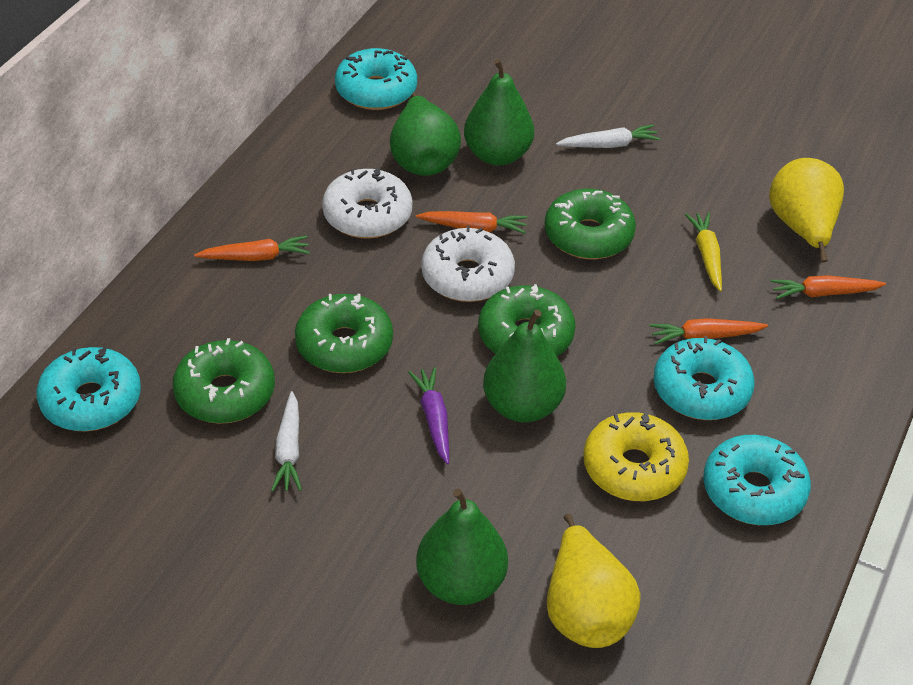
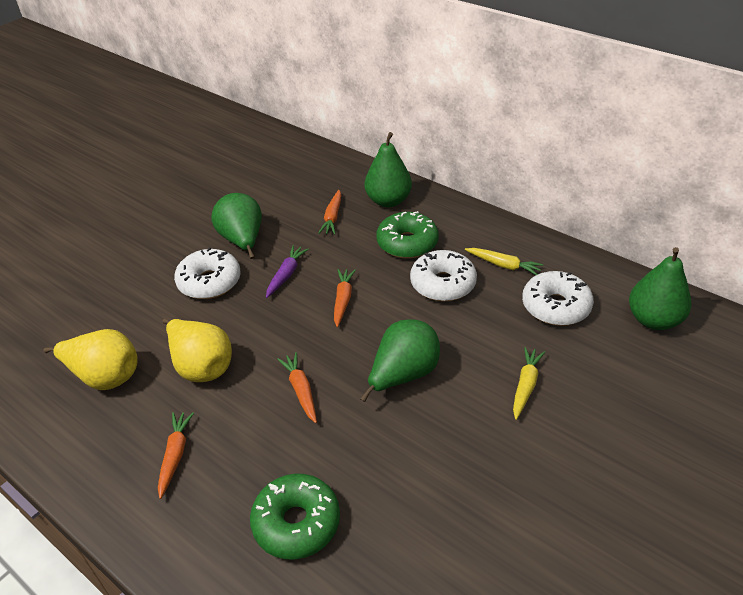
green donut: 4 -> 2
turquoise donut: 4 -> 0
white carrot: 2 -> 0
white donut: 2 -> 3
yellow carrot: 1 -> 2
yellow donut: 1 -> 0

